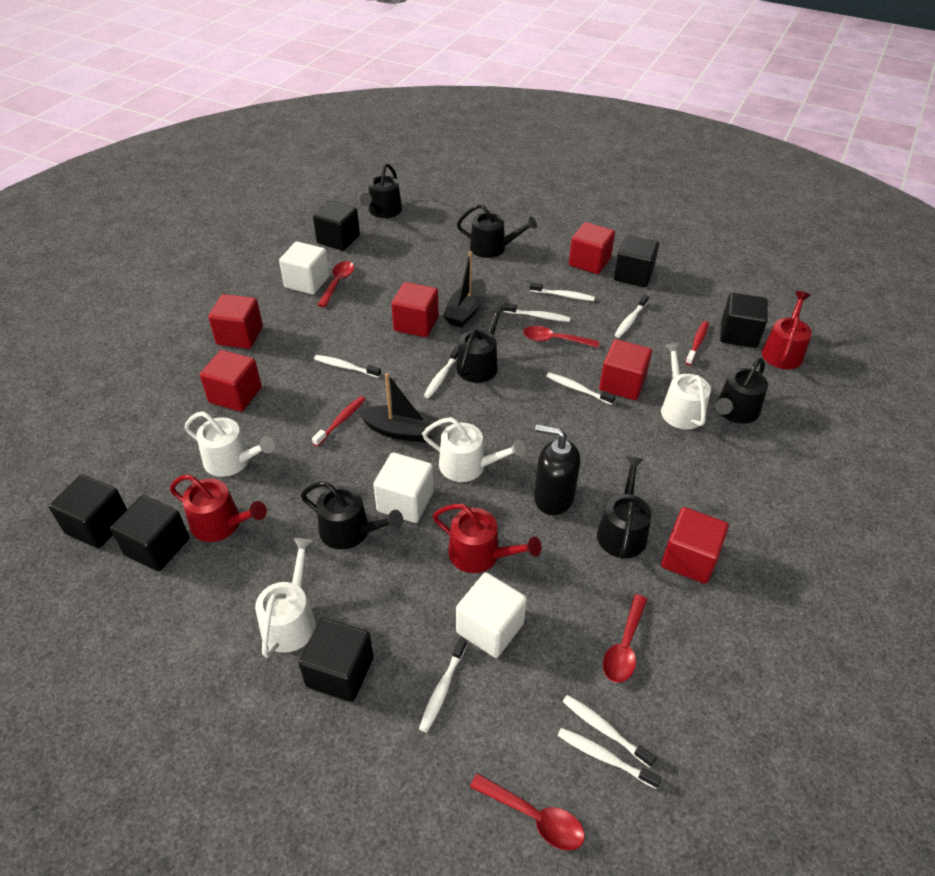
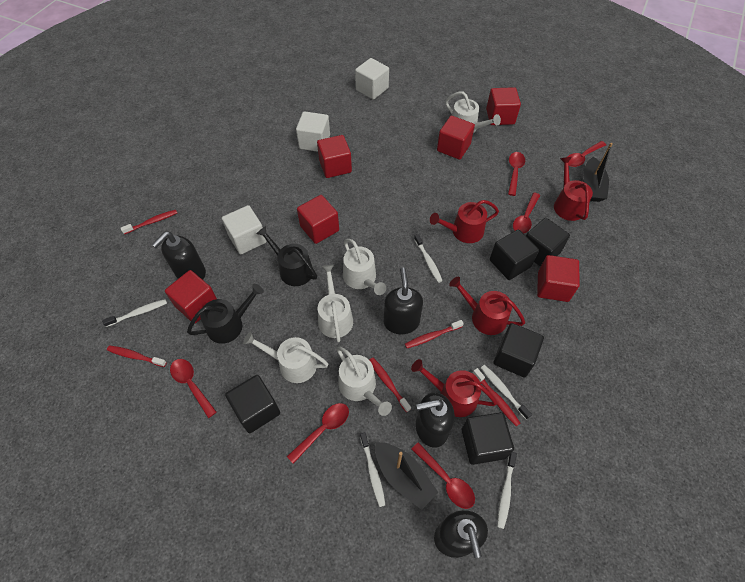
black cube: 6 -> 5
black soap dispenser: 1 -> 4
black watering can: 6 -> 2
red spoon: 4 -> 6
red toothbrush: 2 -> 5
red watering can: 3 -> 4
white toothbrush: 9 -> 5
white watering can: 4 -> 5

